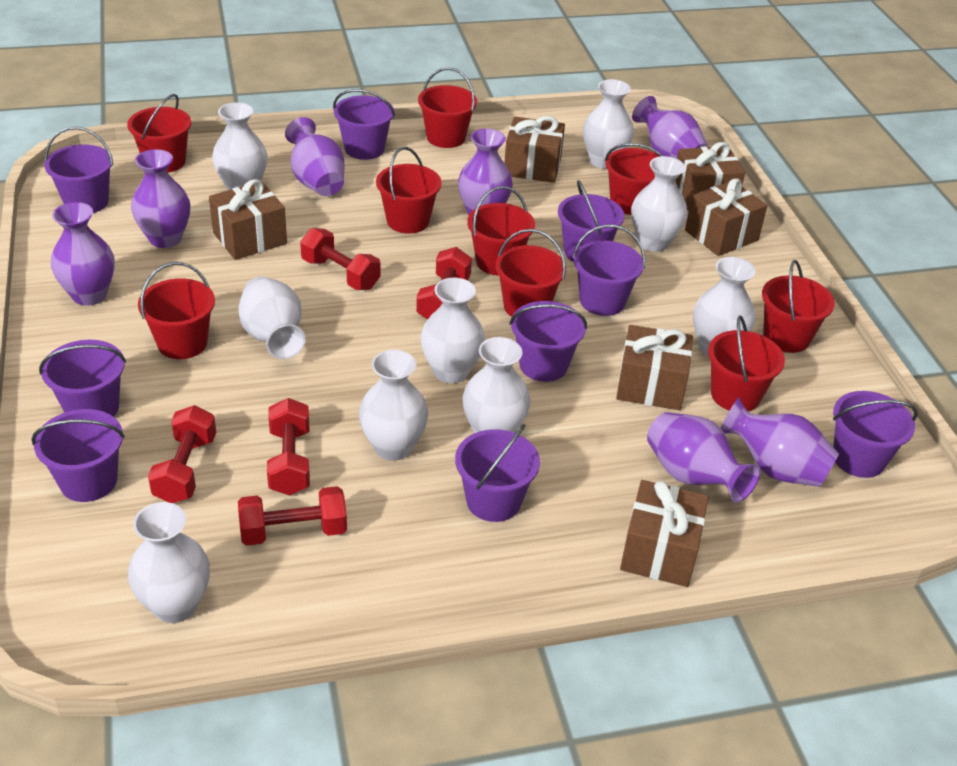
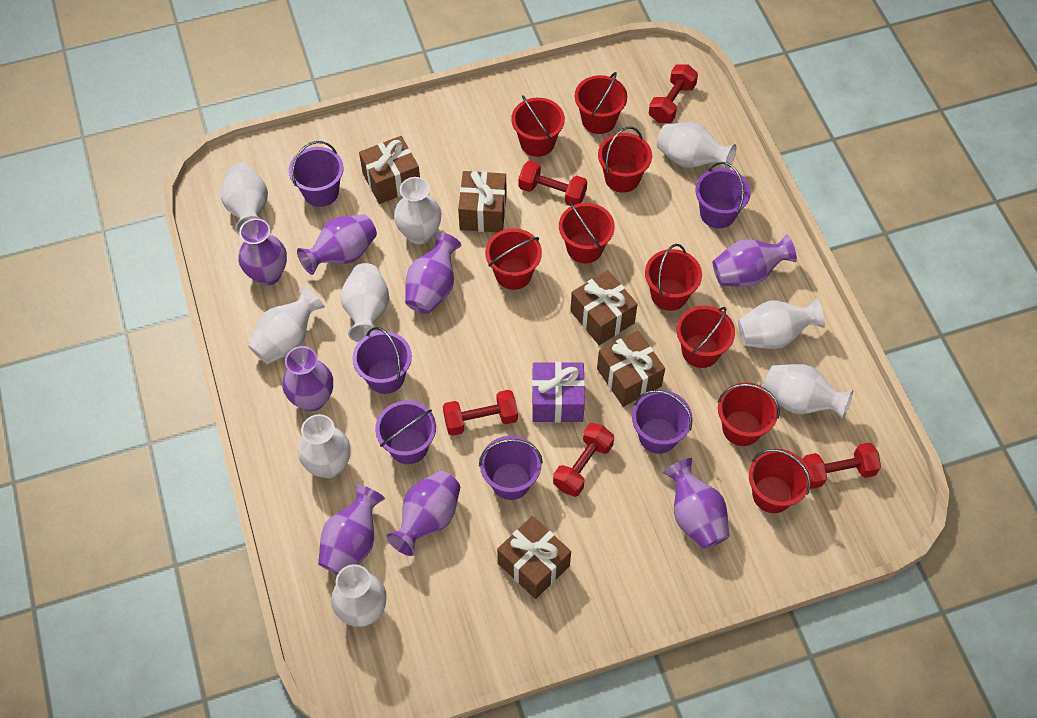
brown gift: 6 -> 5
purple bucket: 9 -> 6
purple gift: 0 -> 1
purple vase: 7 -> 8

